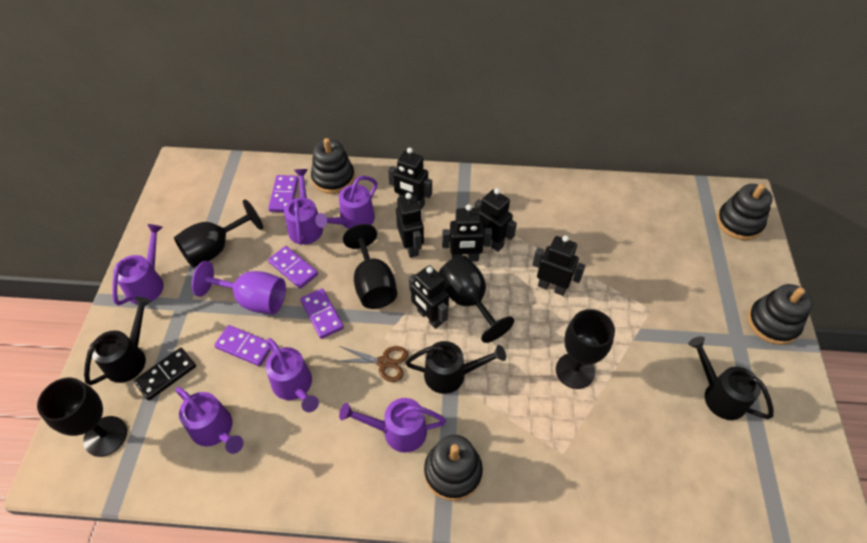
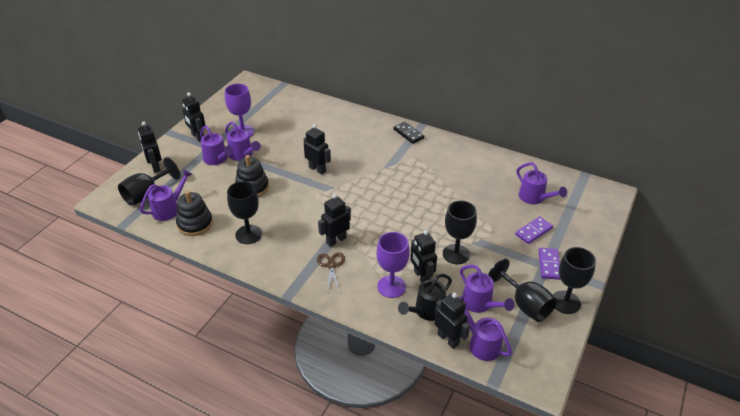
black stacking toy: 4 -> 2
black watering can: 3 -> 1
purple domino: 4 -> 2
purple goblet: 1 -> 2

